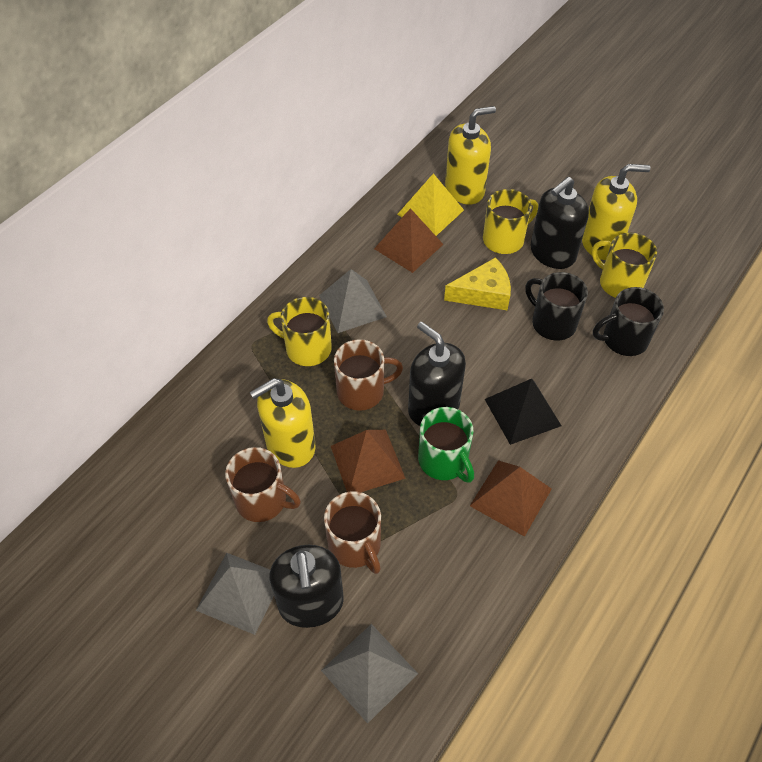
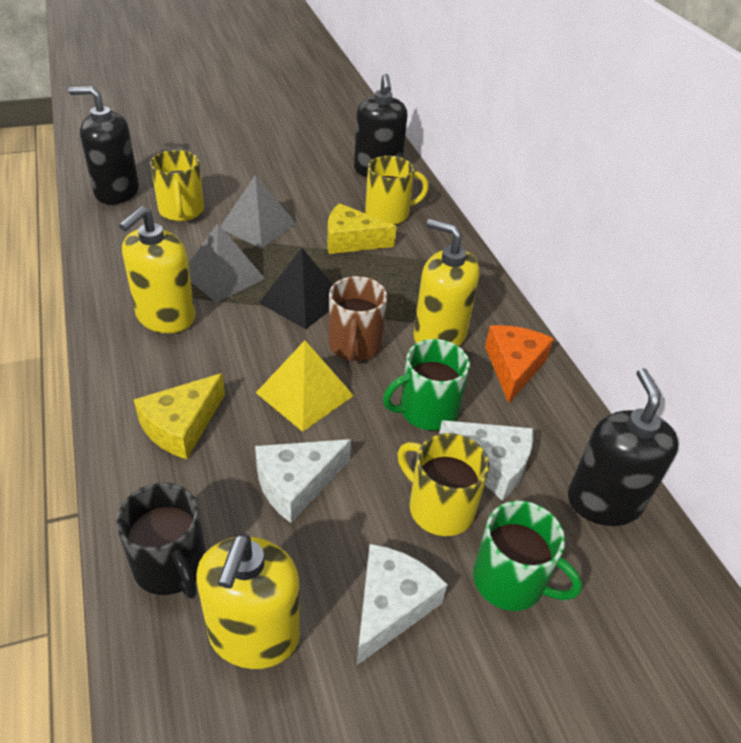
black mug: 2 -> 1
brown mug: 3 -> 1
brown pyramid: 3 -> 0
green mug: 1 -> 2
grey pyramid: 3 -> 2
orange cheese: 0 -> 1
white cheese: 0 -> 3
yellow cheese: 1 -> 2

